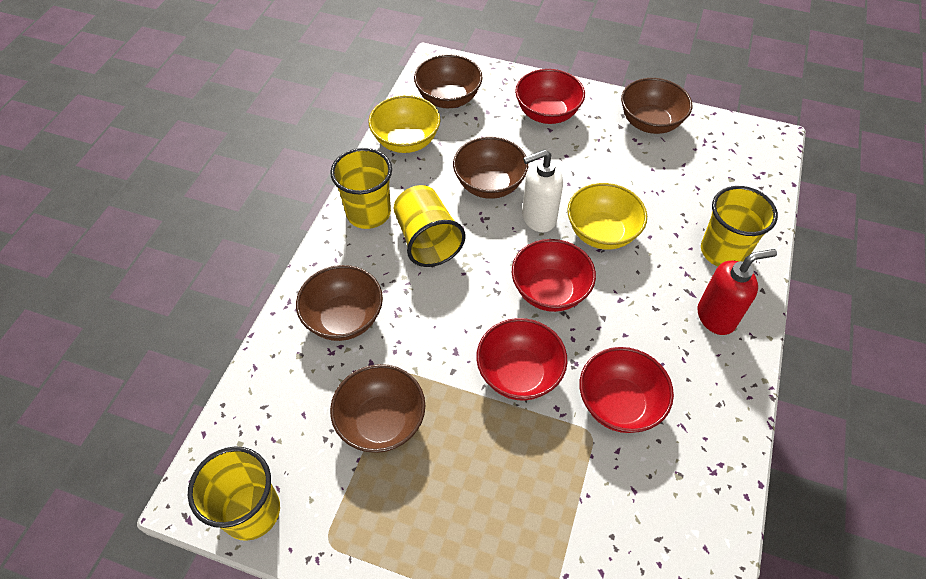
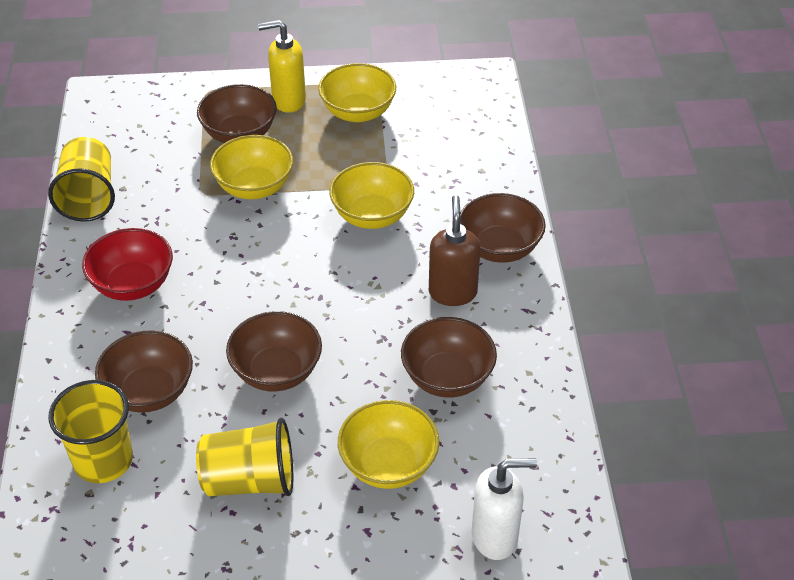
brown soap dispenser: 0 -> 1
red bowl: 4 -> 1
red soap dispenser: 1 -> 0
yellow bowl: 2 -> 4
yellow cup: 4 -> 3
yellow soap dispenser: 0 -> 1

